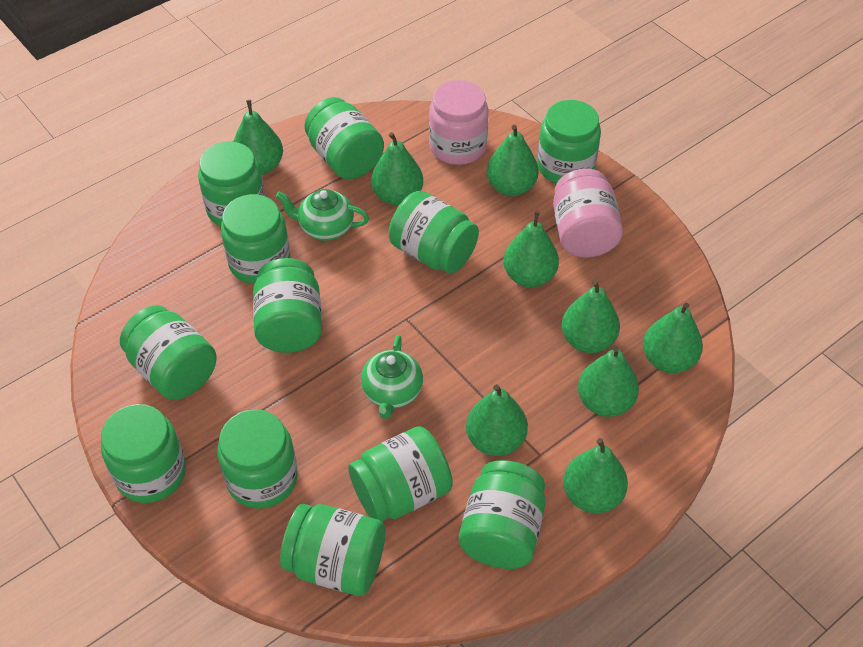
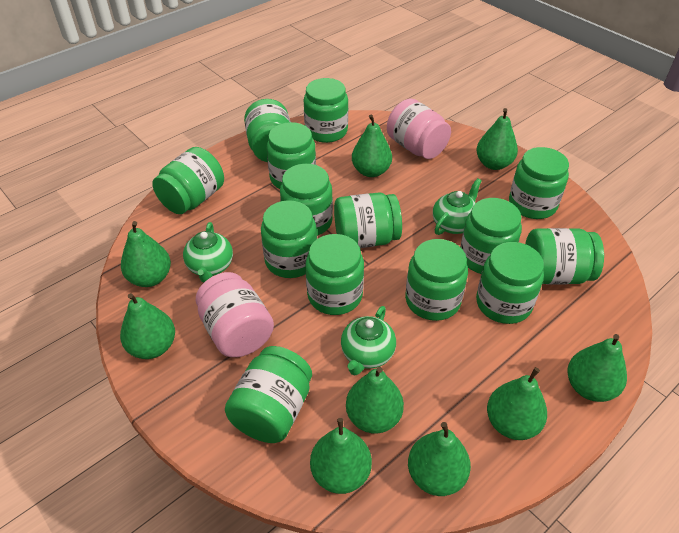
green jar: 12 -> 14
green teapot: 2 -> 3

